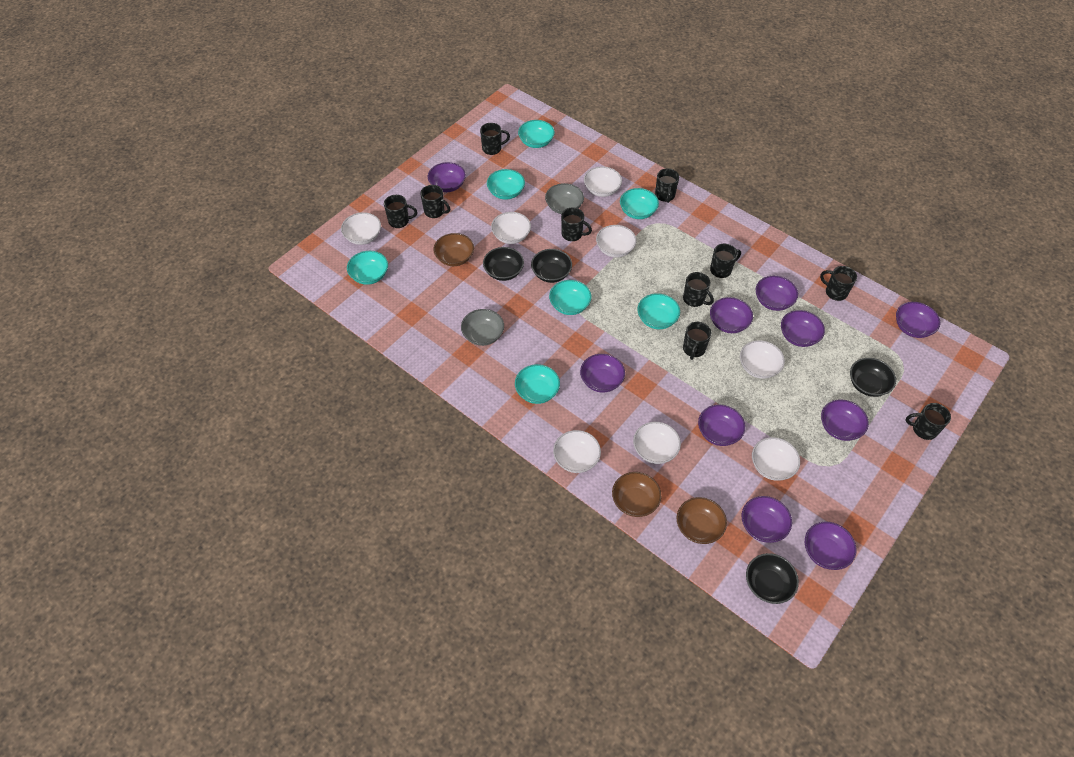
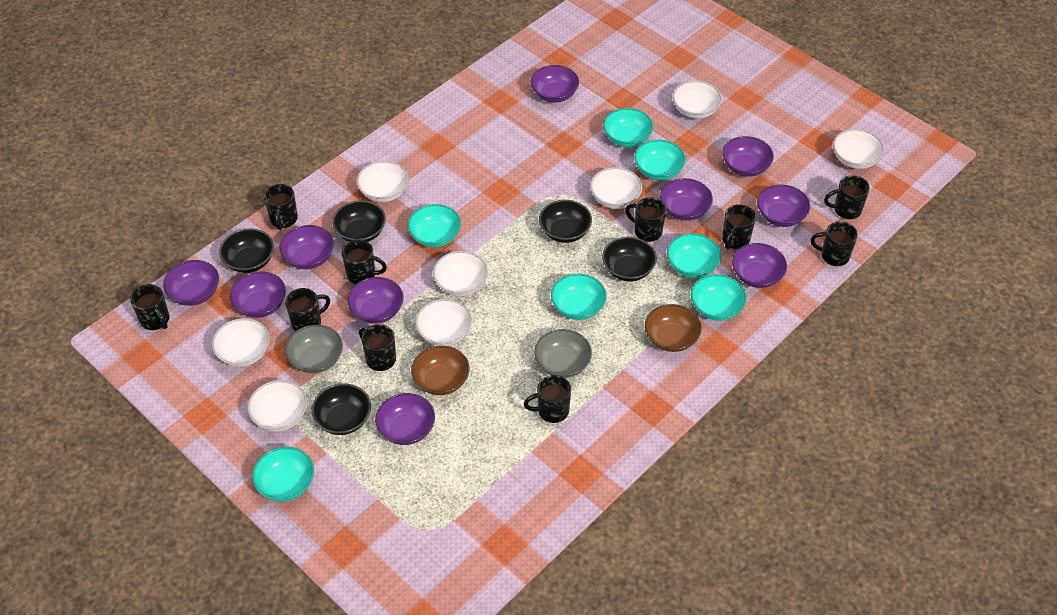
black bowl: 4 -> 5
brown bowl: 3 -> 2

